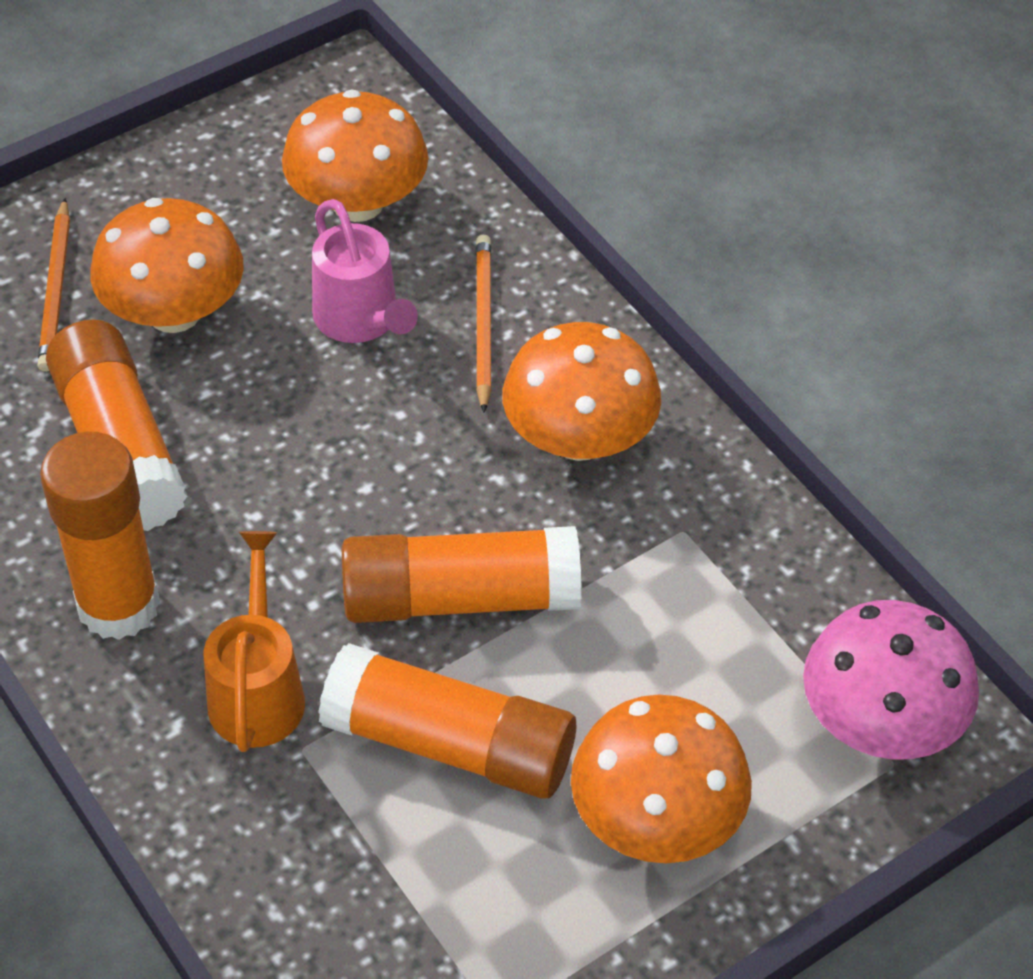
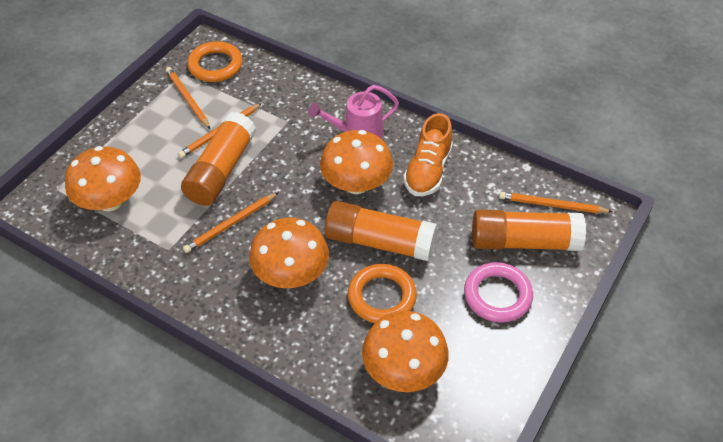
orange glue stick: 4 -> 3
orange pencil: 2 -> 4
orange ring: 0 -> 2
orange shoe: 0 -> 1
orange watering can: 1 -> 0
pink mushroom: 1 -> 0
pink ring: 0 -> 1

